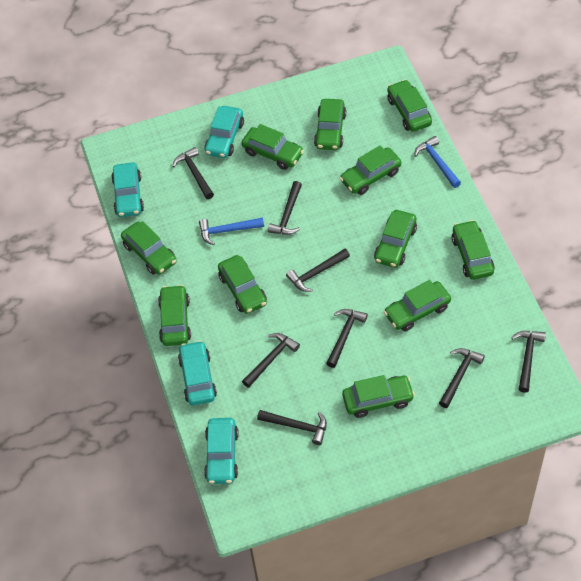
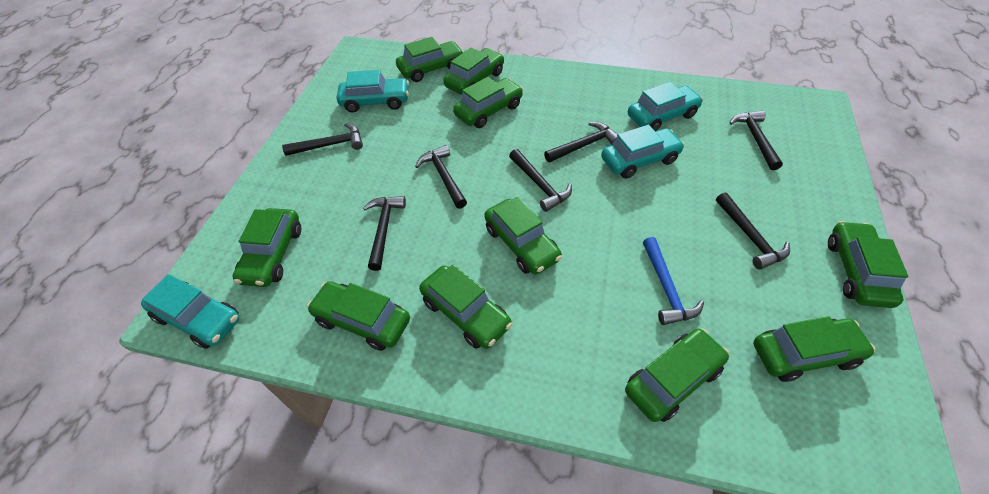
black hammer: 8 -> 7
blue hammer: 2 -> 1
green car: 11 -> 10

